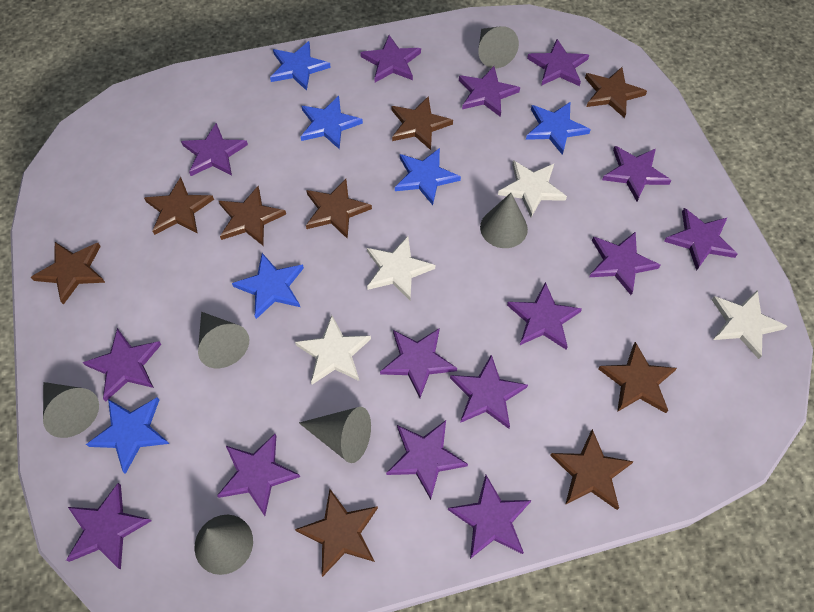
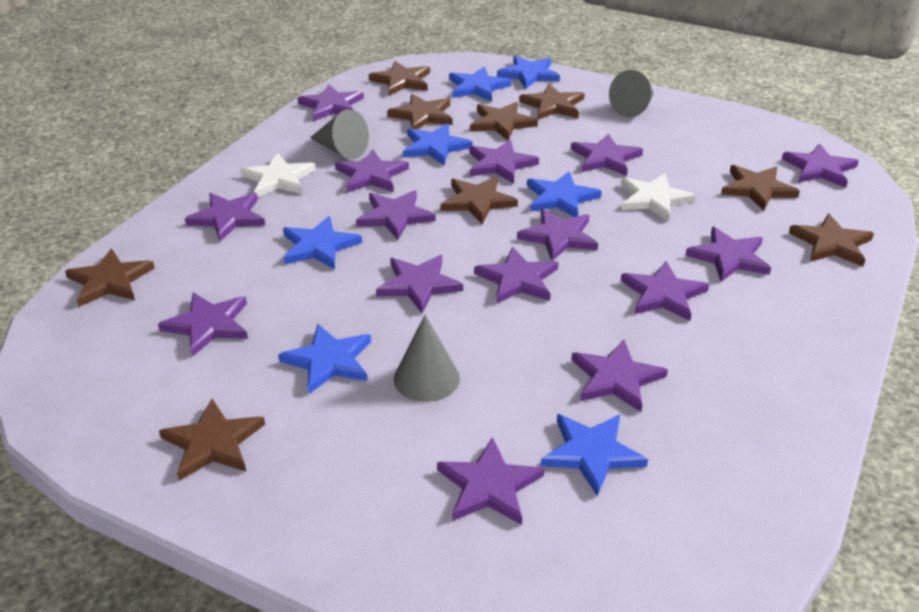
blue star: 6 -> 7
grey cone: 6 -> 3
white star: 4 -> 2

